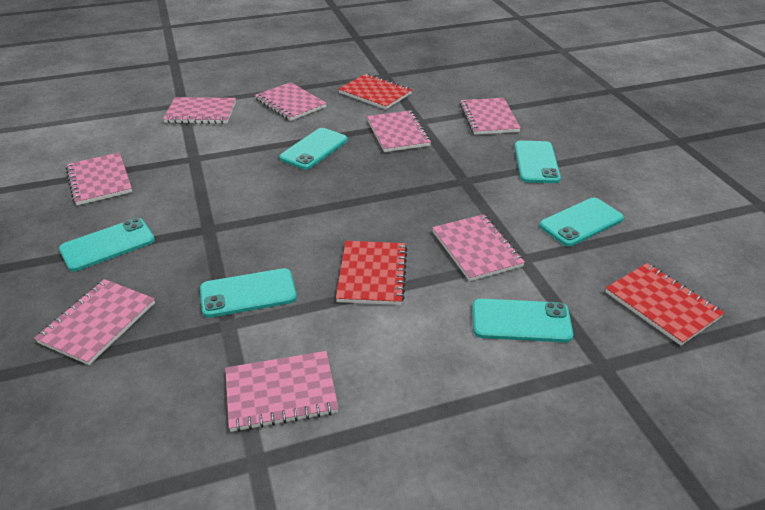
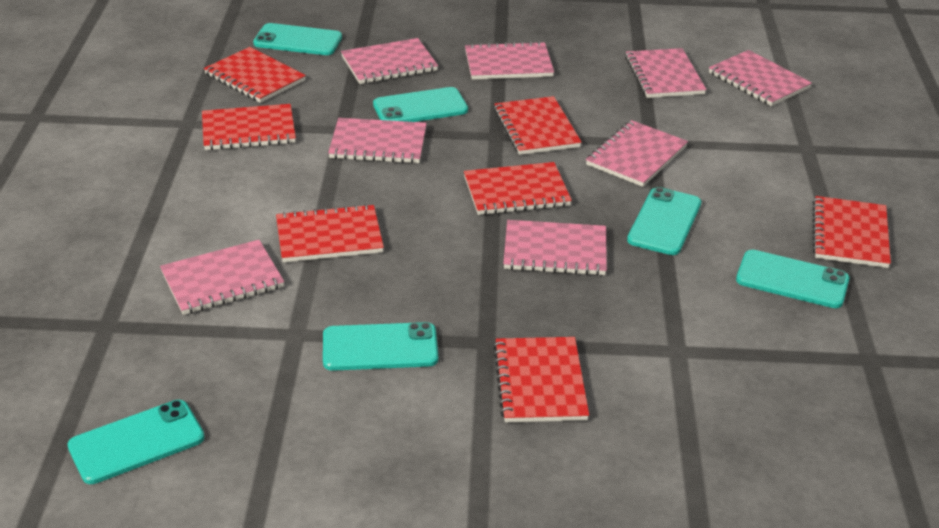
red notebook: 3 -> 7

